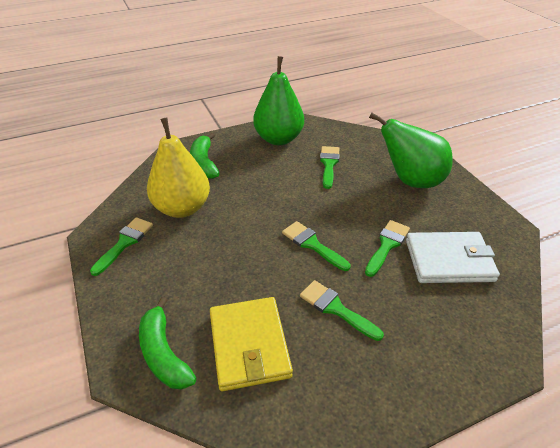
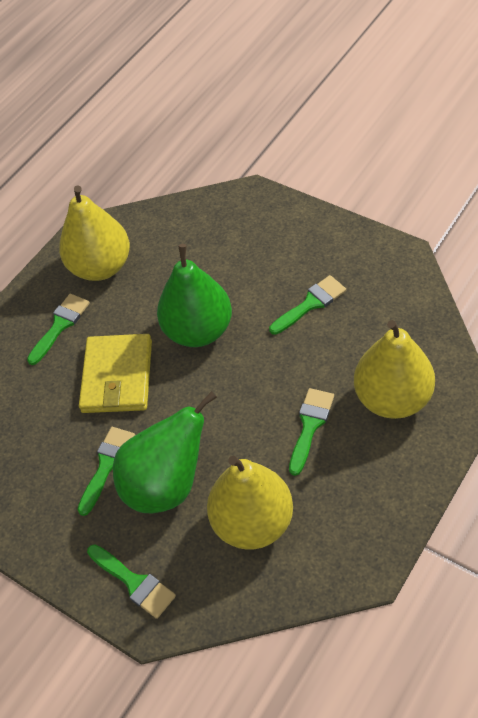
green banana: 2 -> 0
white wallet: 1 -> 0
yellow pear: 1 -> 3

